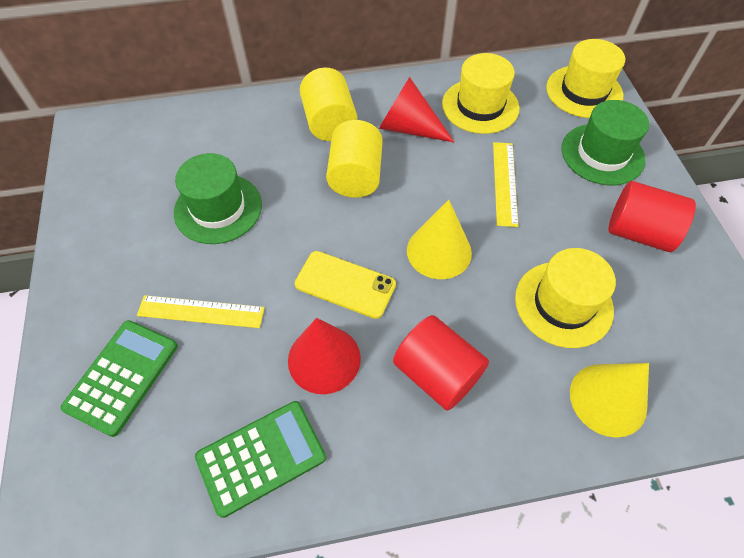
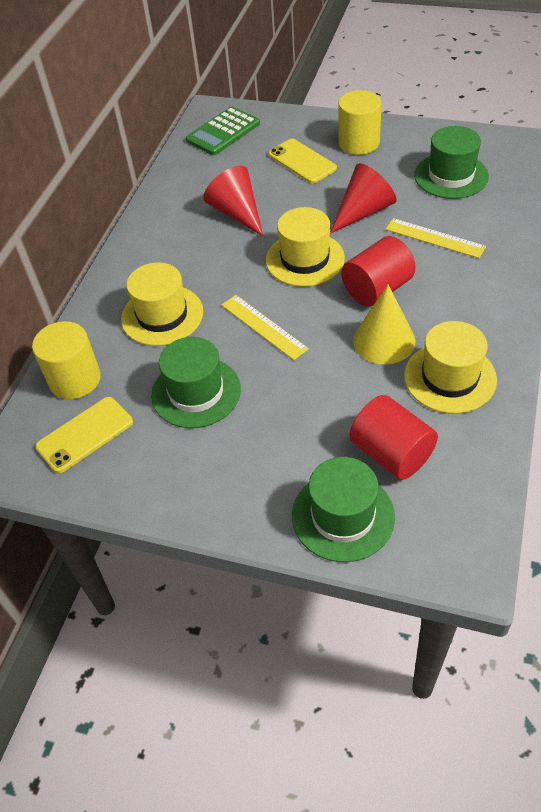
green calculator: 2 -> 1
green hat: 2 -> 3
yellow cone: 2 -> 1
yellow phone: 1 -> 2

